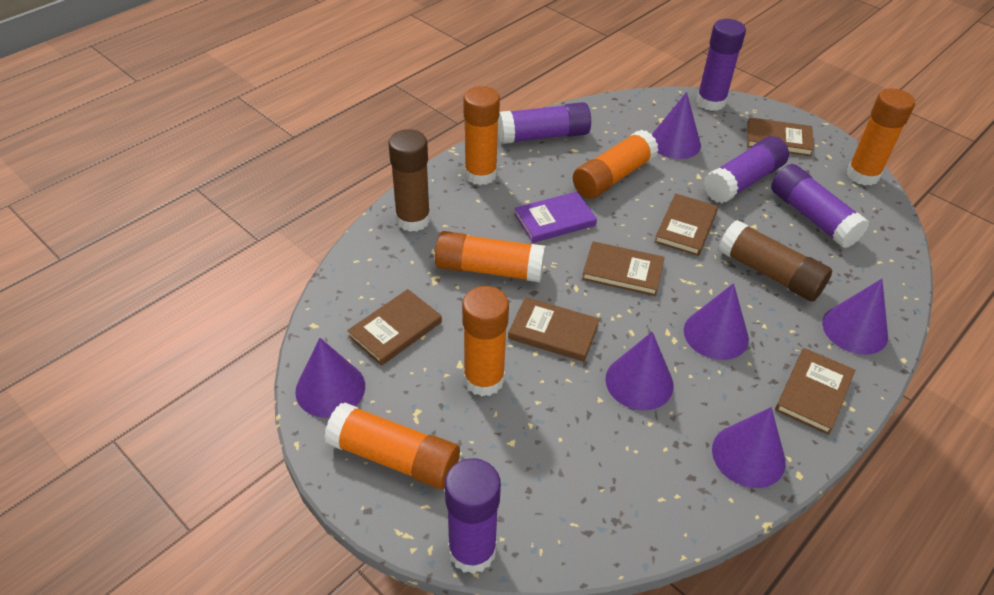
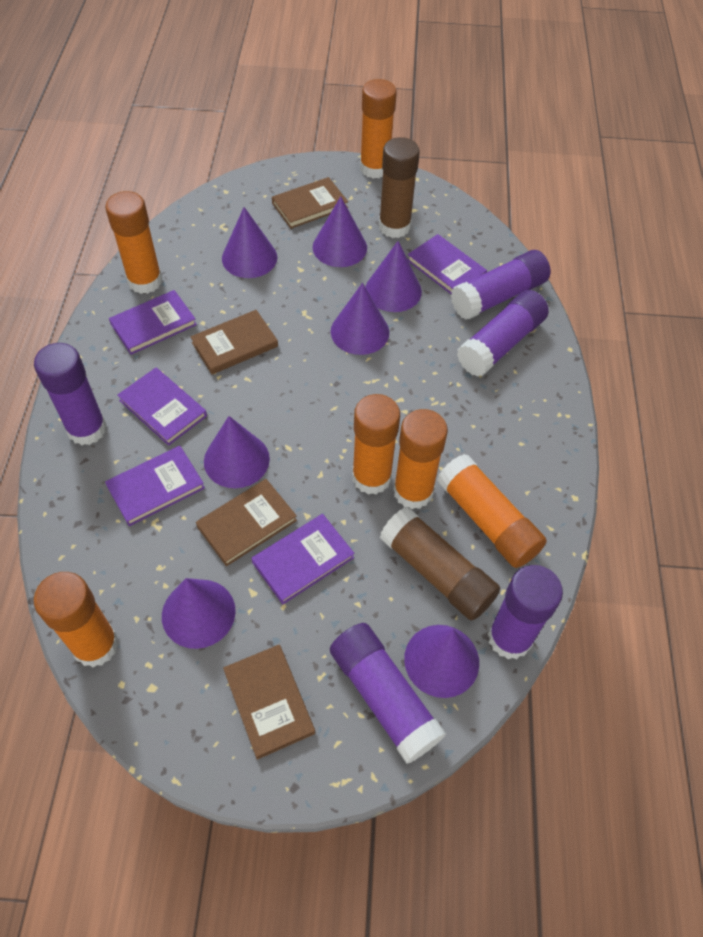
brown book: 6 -> 4
purple book: 1 -> 5
purple cone: 6 -> 7

